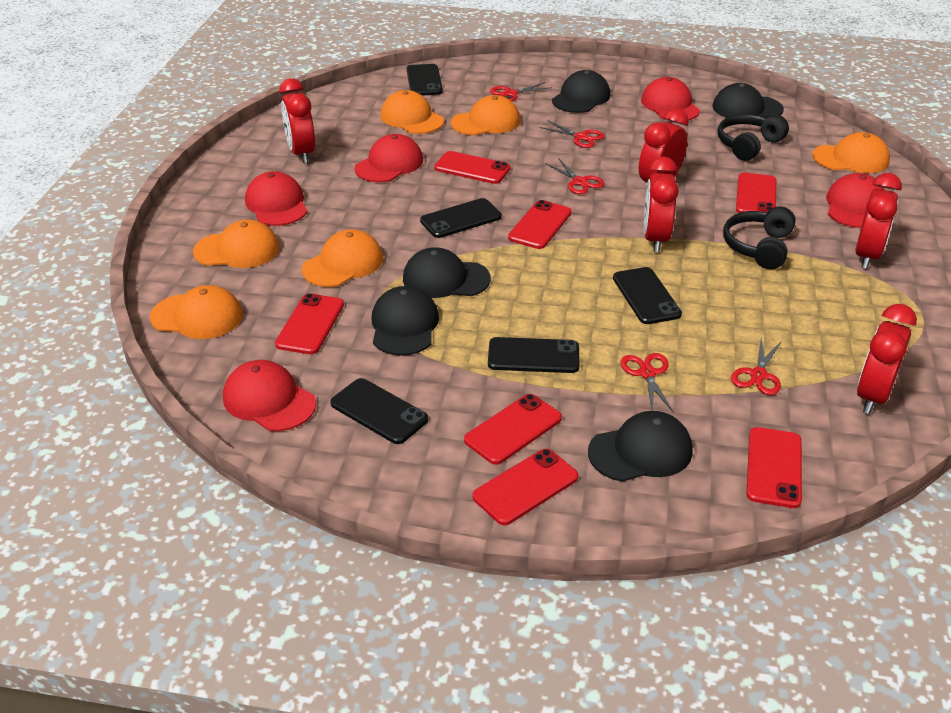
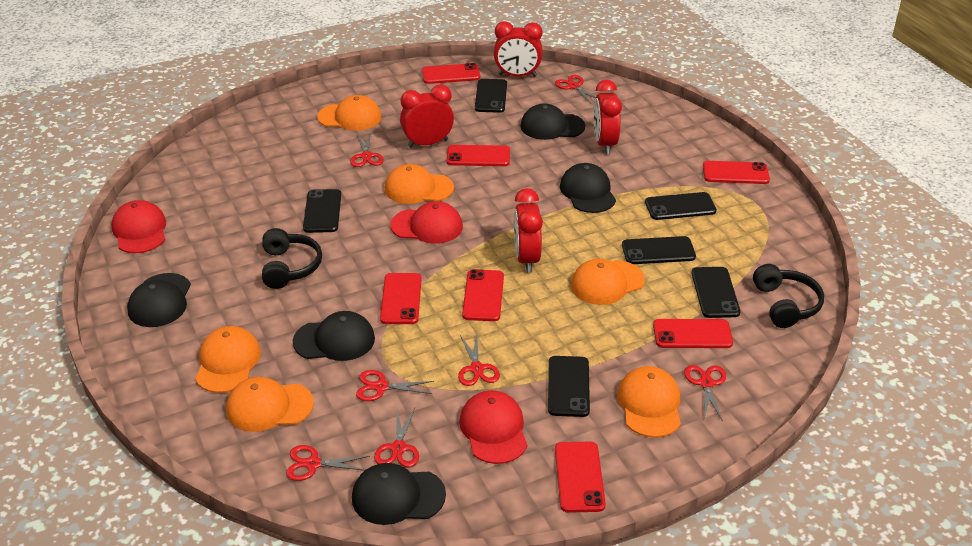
black phone: 5 -> 6
red cap: 5 -> 3
red clock: 5 -> 4
red scissors: 5 -> 7

